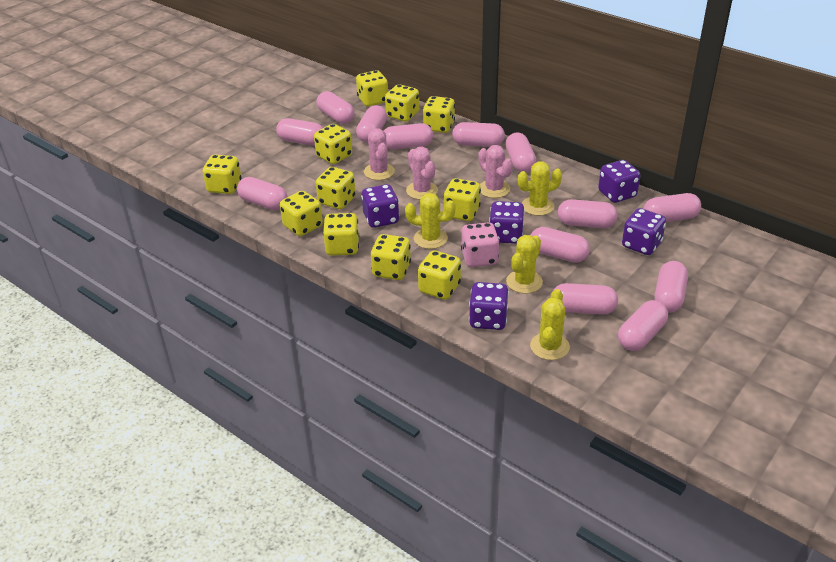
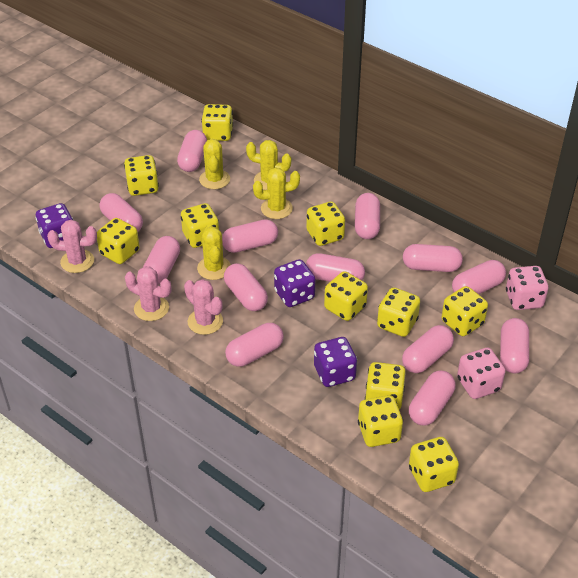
pink dice: 1 -> 2
purple dice: 5 -> 3

